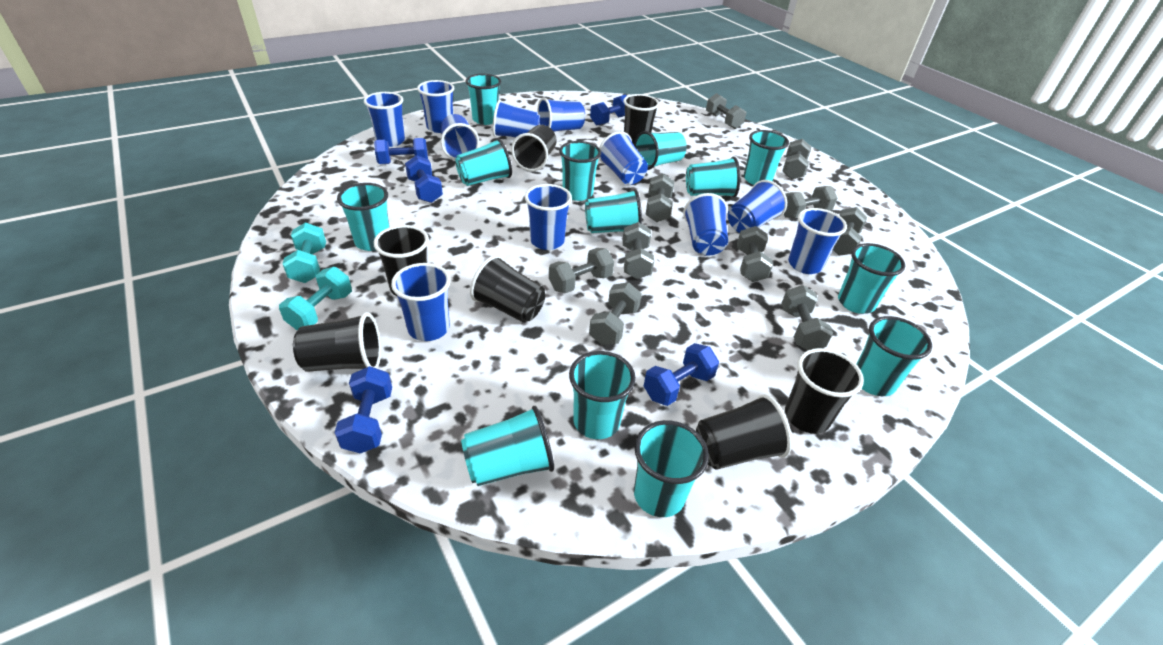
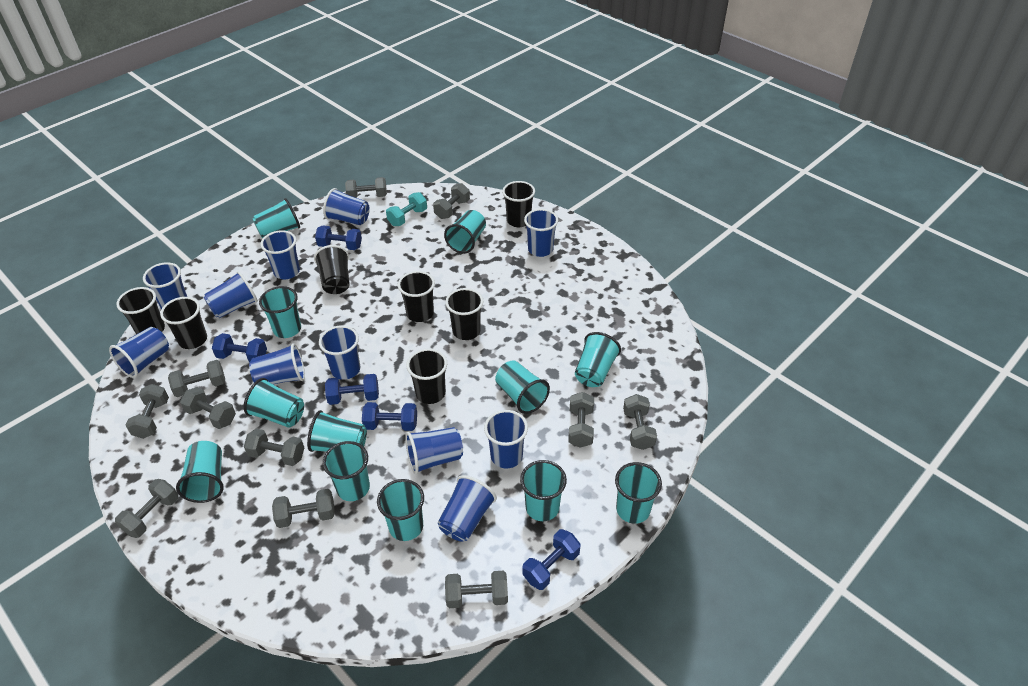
grey dumbbell: 10 -> 11
turquoise cup: 13 -> 12
turquoise dumbbell: 2 -> 1

